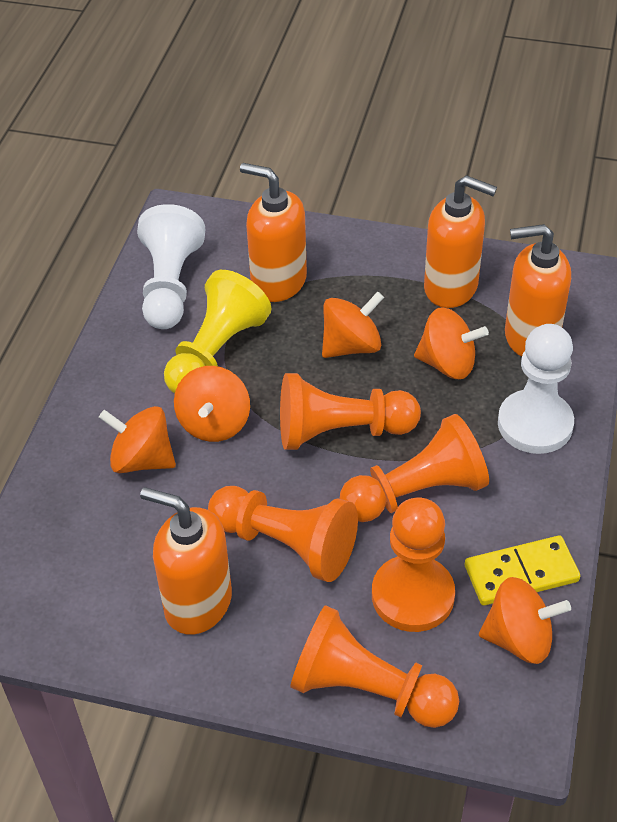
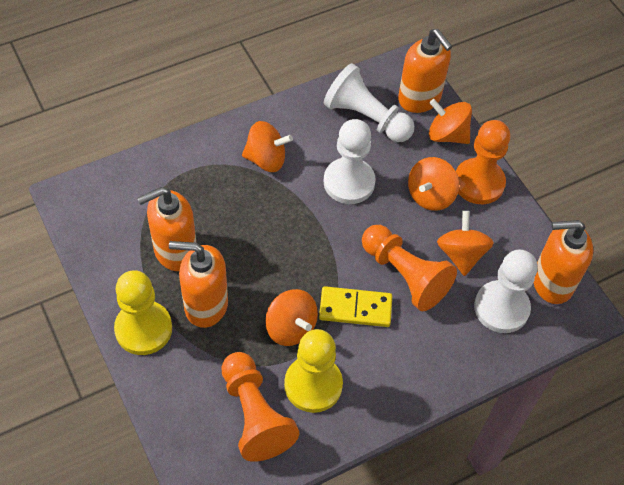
orange pawn: 5 -> 3
white pawn: 2 -> 3
yellow pawn: 1 -> 2

